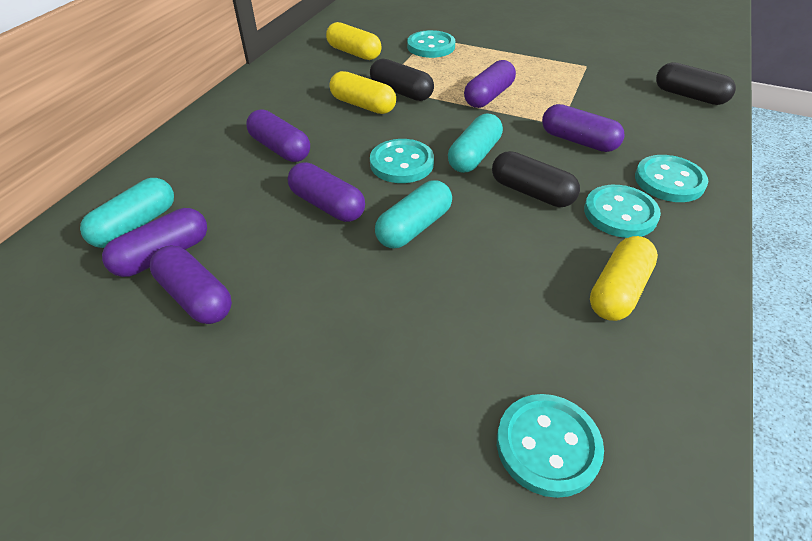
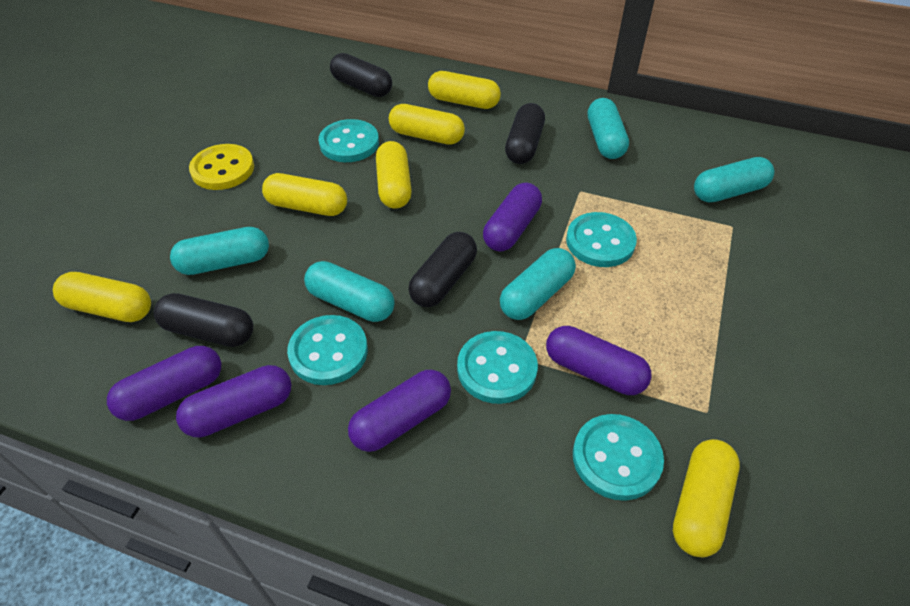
black capsule: 3 -> 4
purple capsule: 6 -> 5
turquoise capsule: 3 -> 5
yellow button: 0 -> 1
yellow capsule: 3 -> 6

